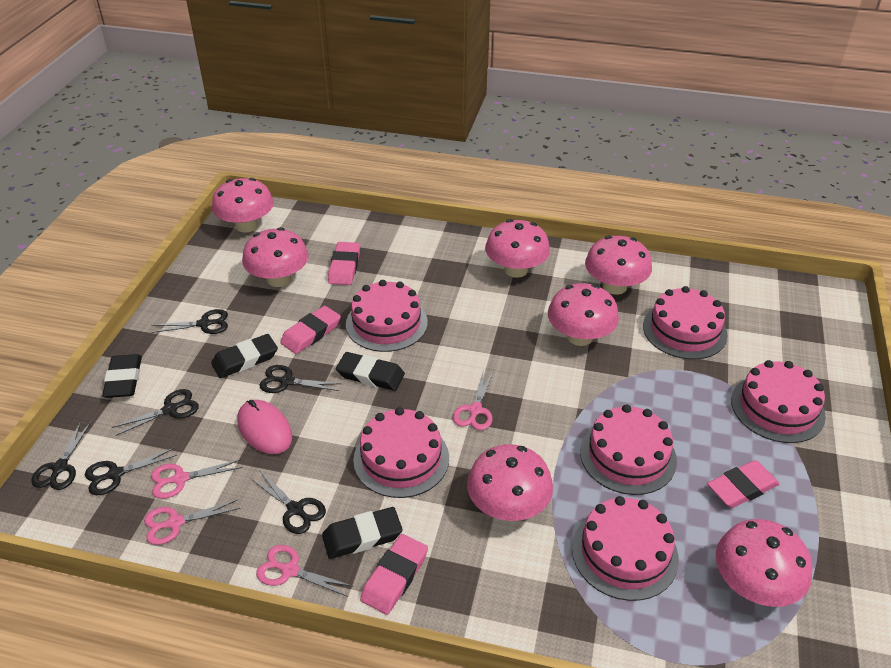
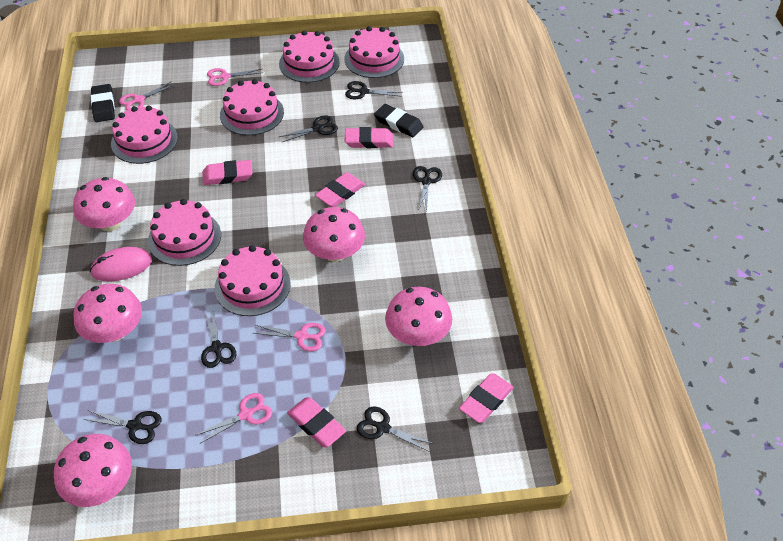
black eraser: 4 -> 2
pink eraser: 4 -> 5
pink mushroom: 7 -> 5

